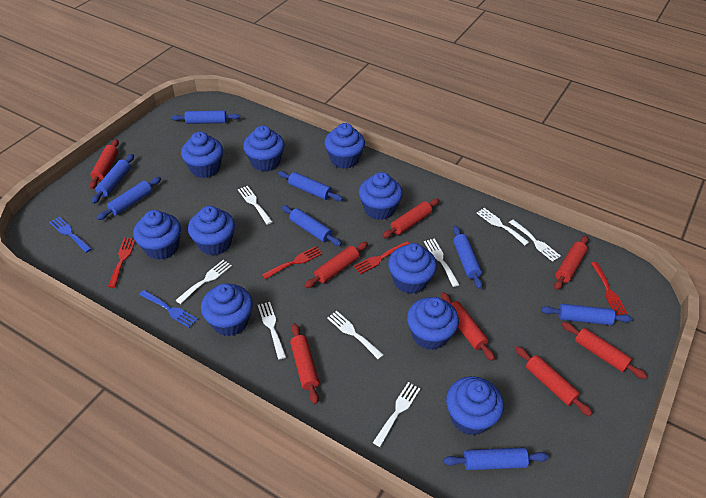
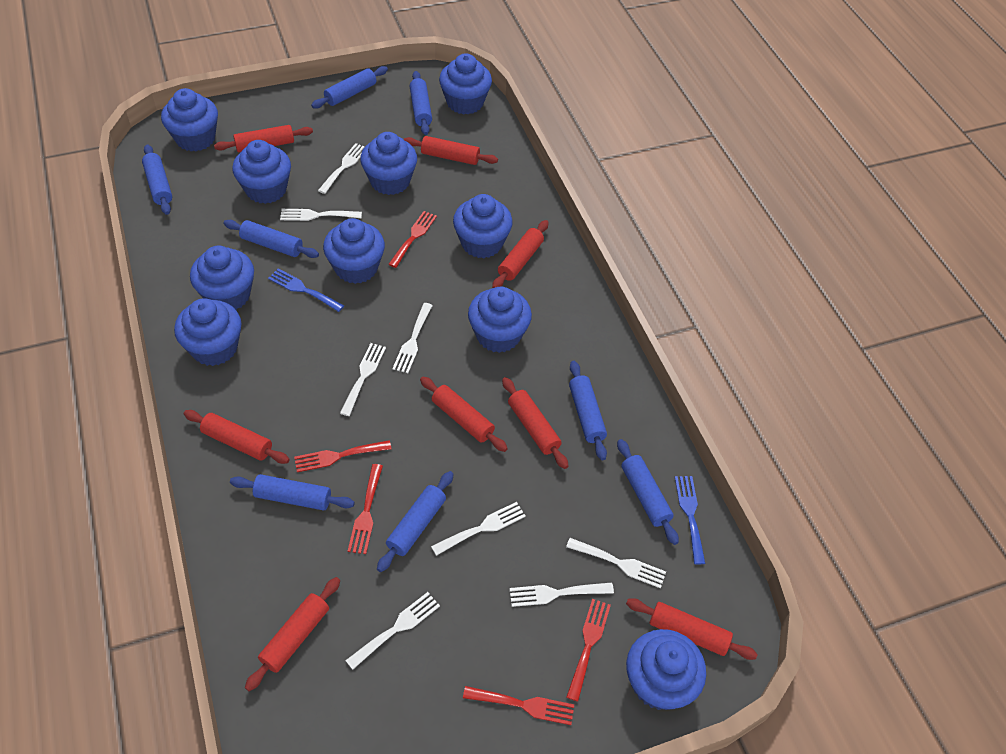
red fork: 4 -> 5

